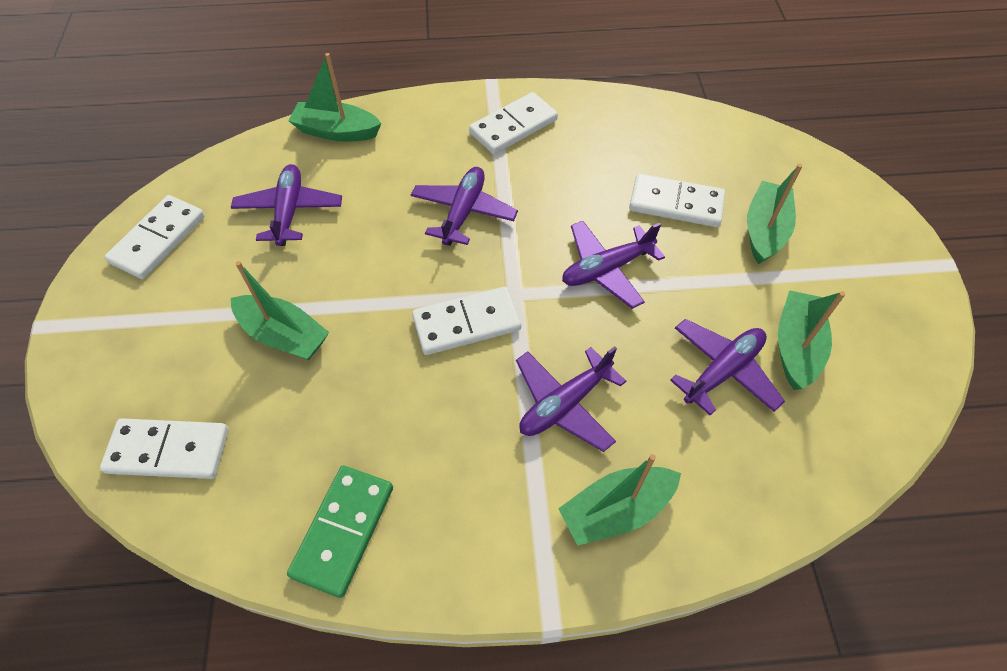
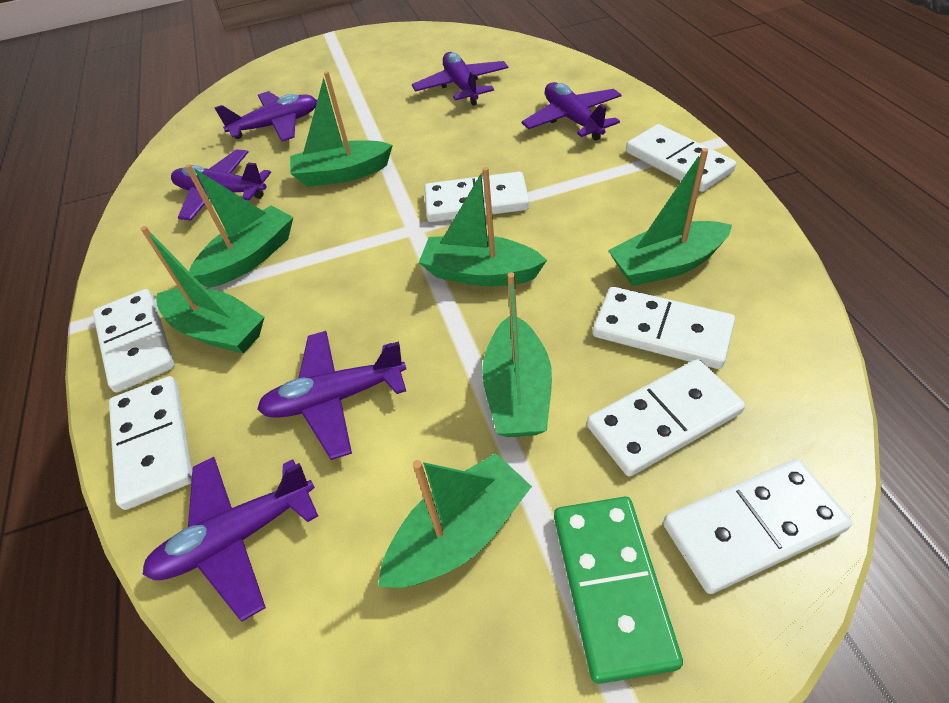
green boat: 5 -> 7
purple plane: 5 -> 6
white domino: 5 -> 7

